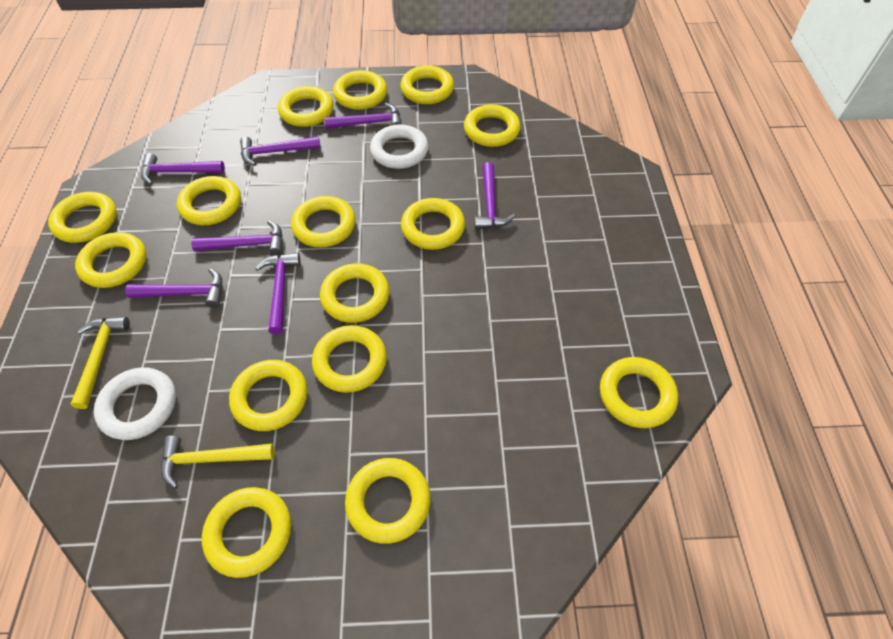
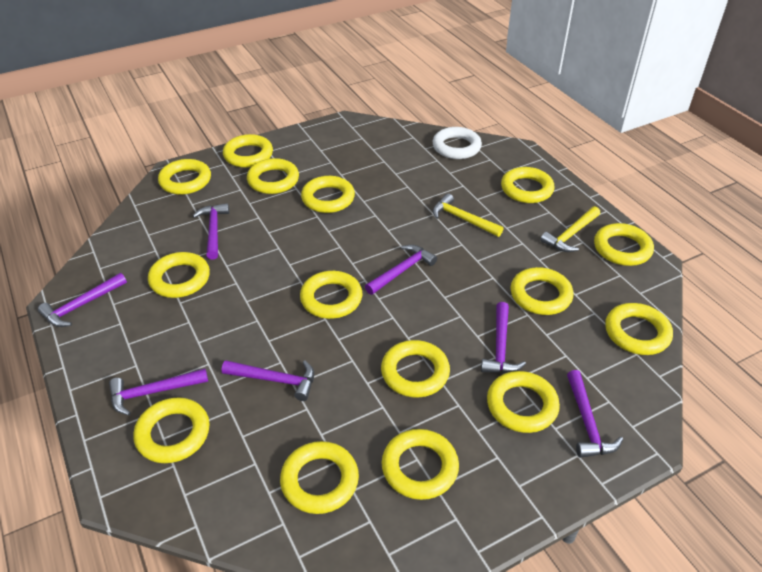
white ring: 2 -> 1

